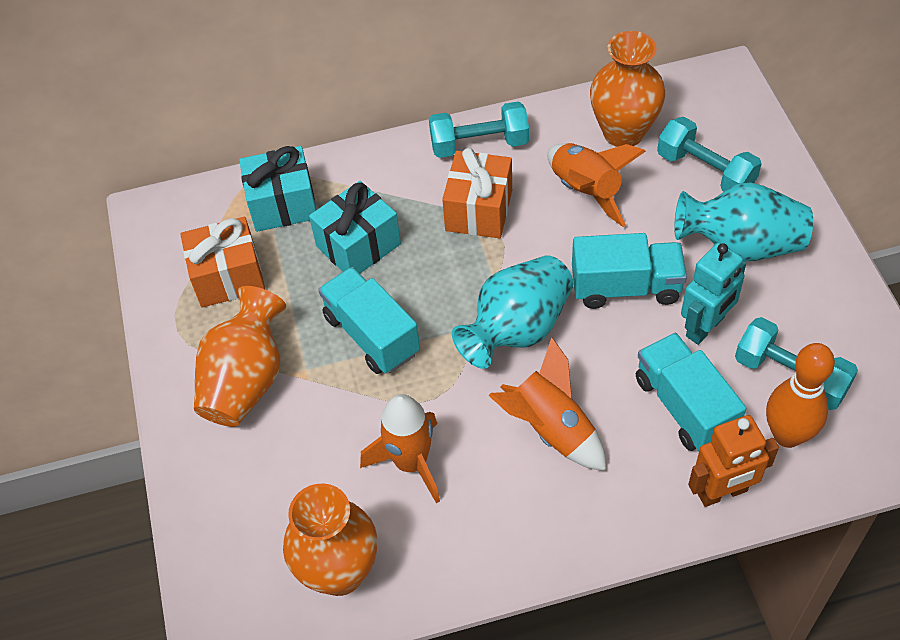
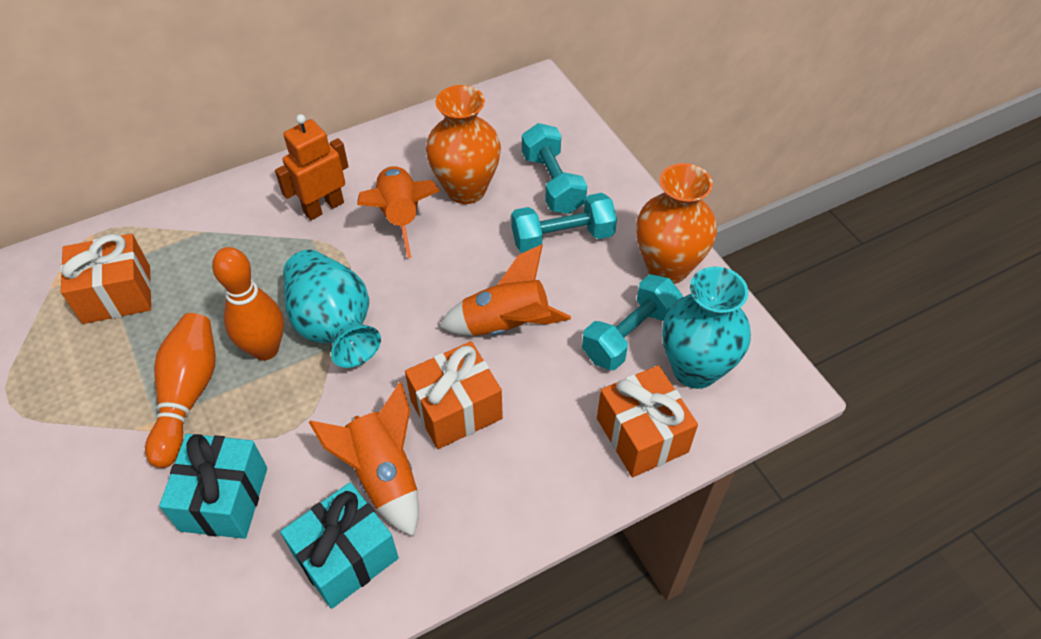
orange bowling pin: 1 -> 2
orange gift: 2 -> 3
orange vase: 3 -> 2
turquoise robot: 1 -> 0
turquoise truck: 3 -> 0

